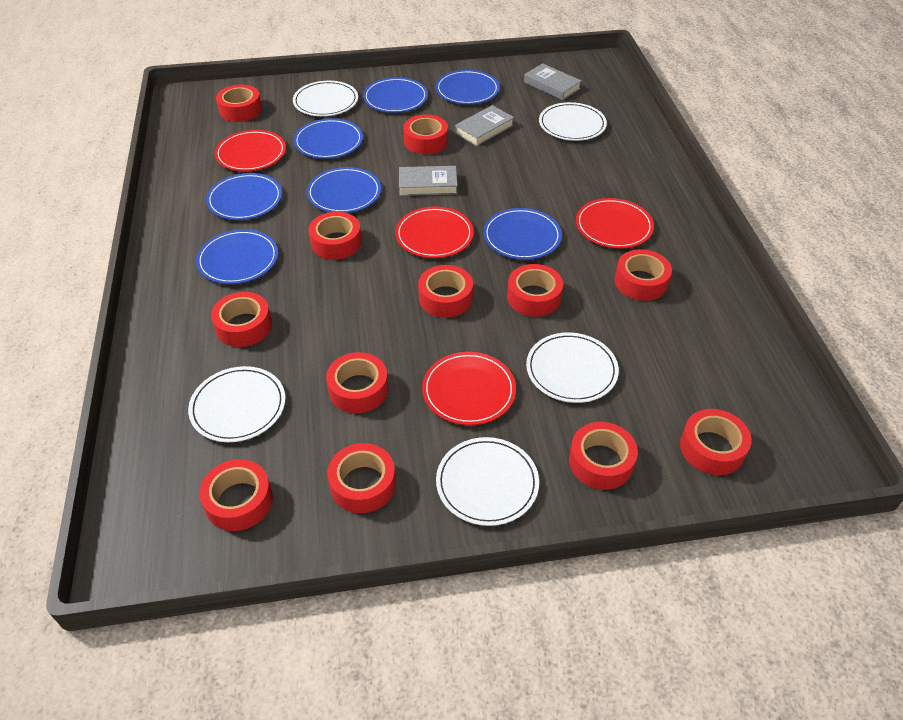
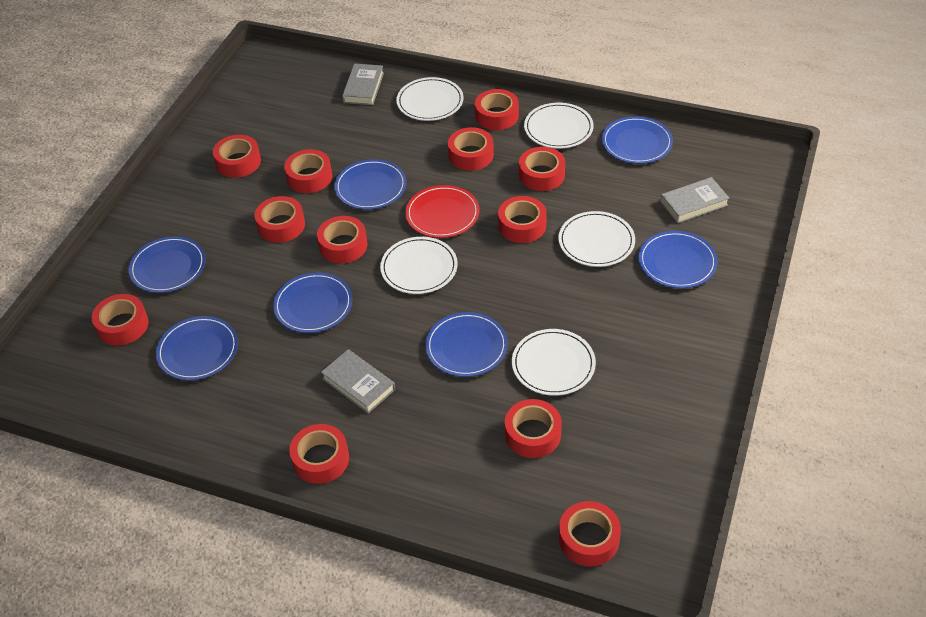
red plate: 4 -> 1

